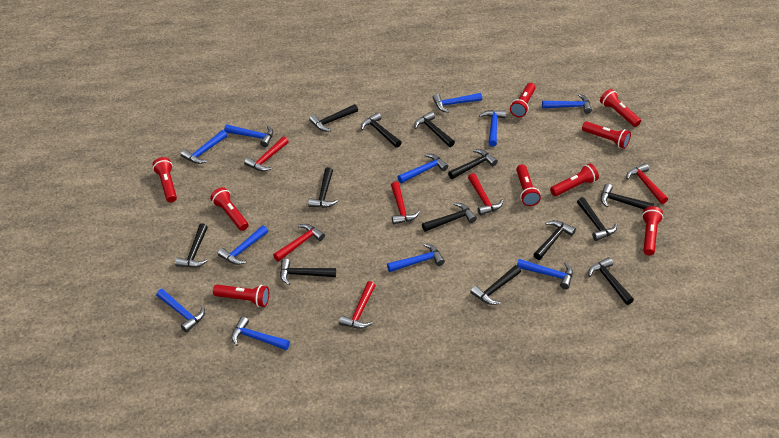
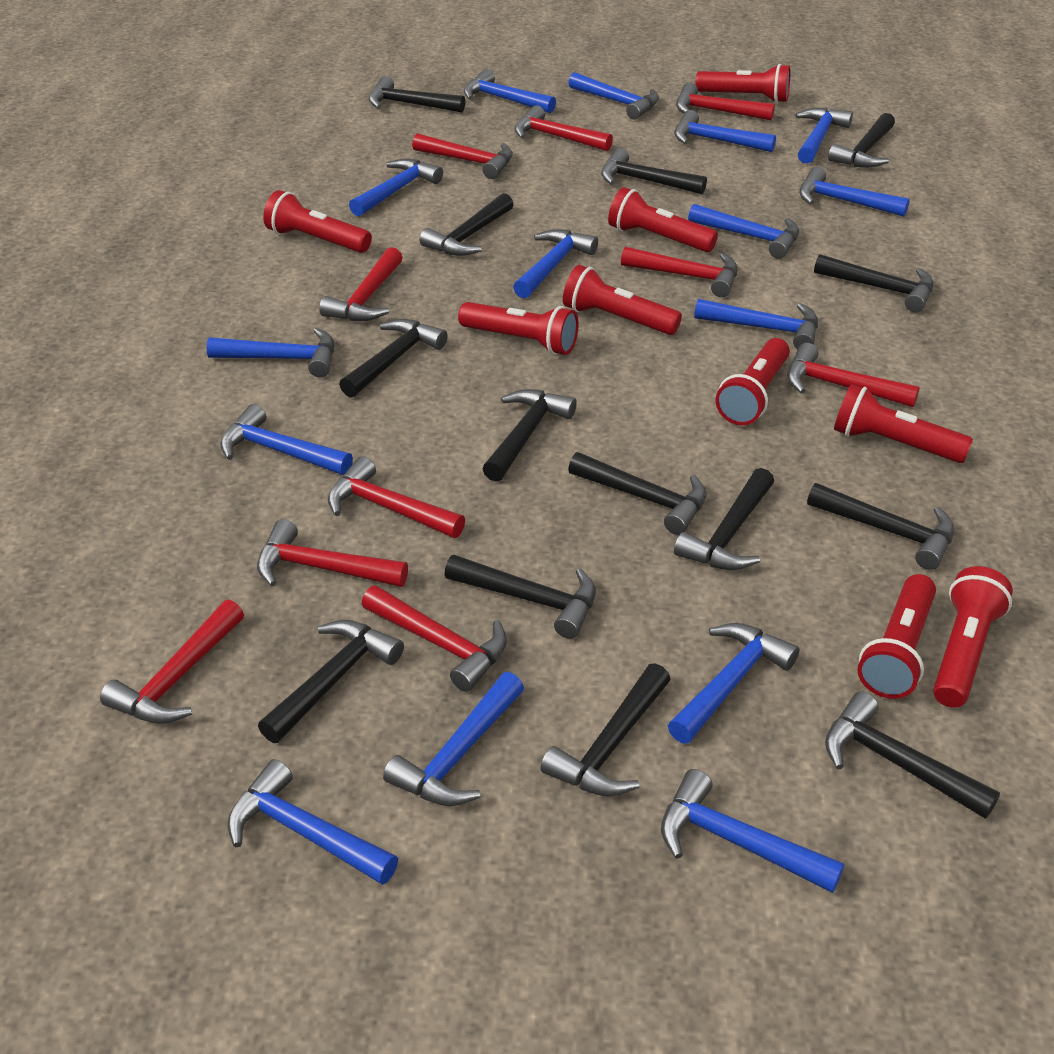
black hammer: 13 -> 14
blue hammer: 11 -> 15
red hammer: 6 -> 10

